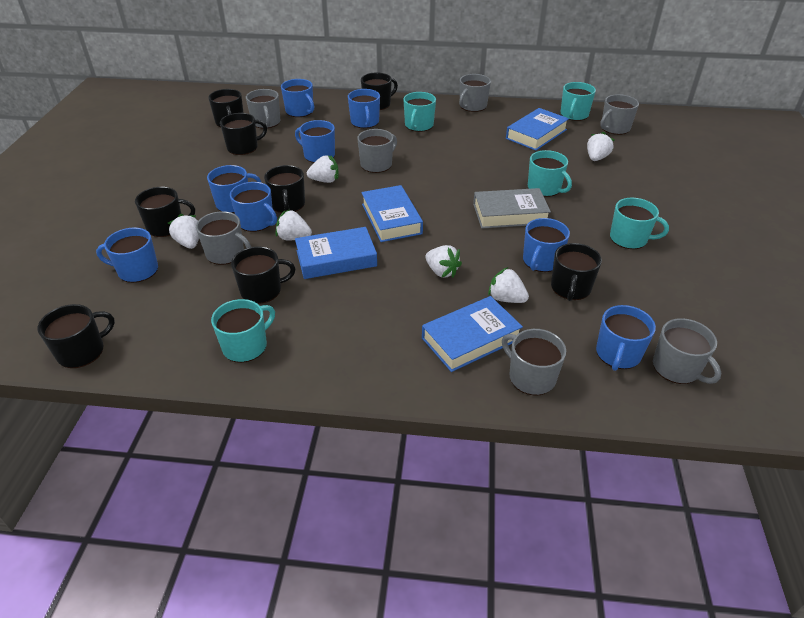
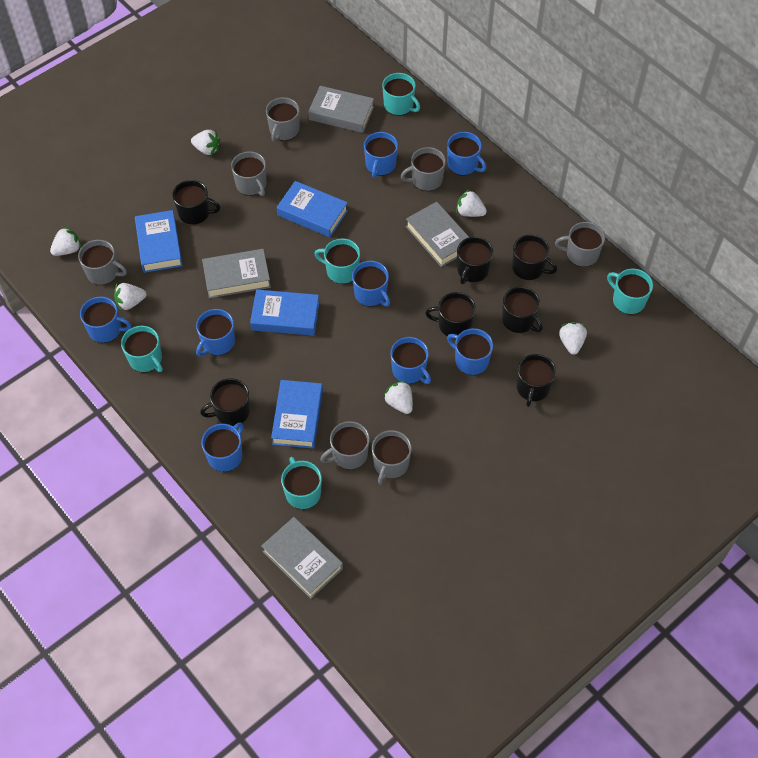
black mug: 8 -> 7
grey book: 1 -> 4

